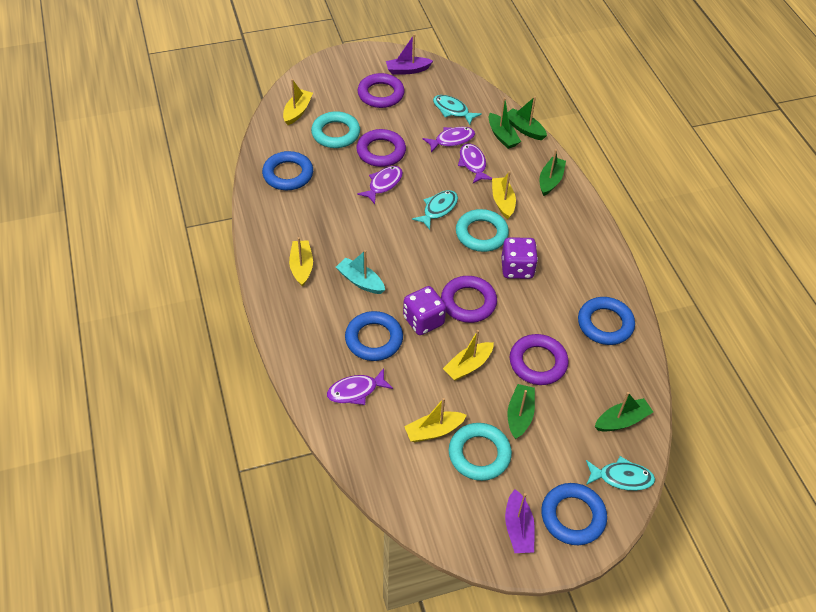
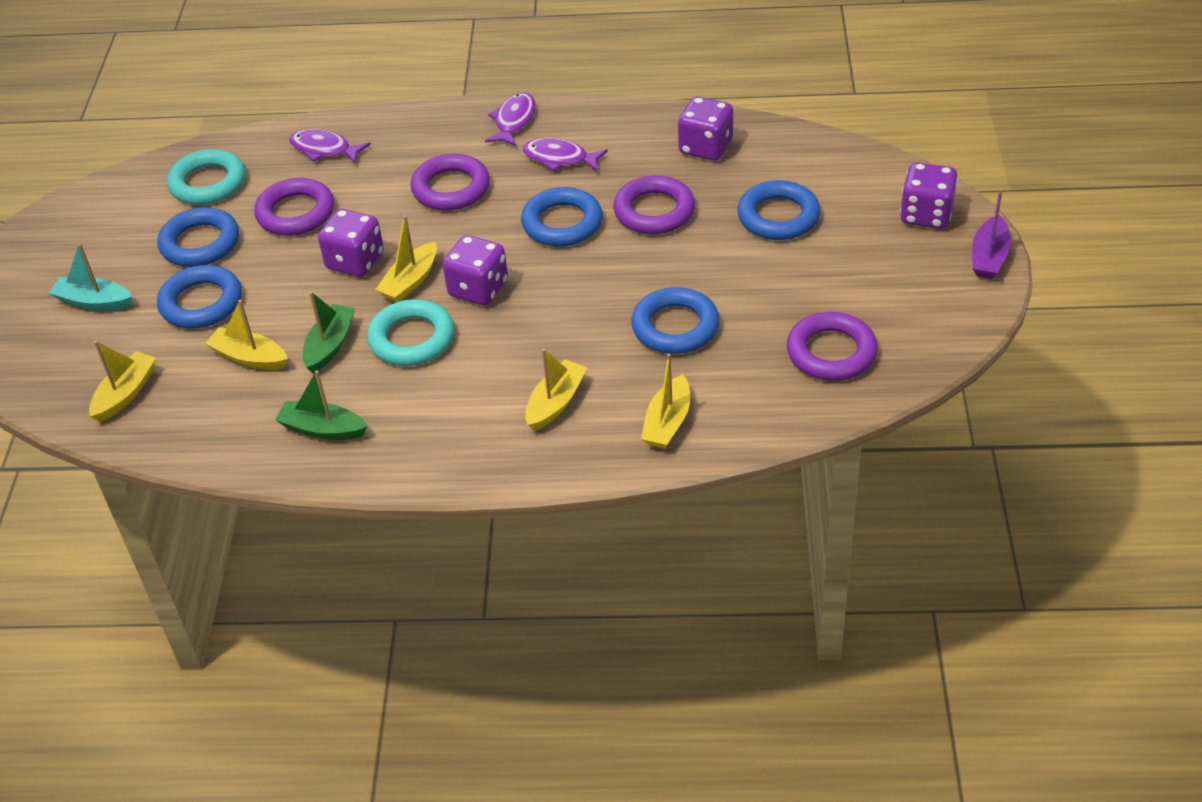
blue ring: 4 -> 5
green boat: 5 -> 2
purple boat: 2 -> 1
purple dice: 2 -> 4
purple fish: 4 -> 3
turquoise fish: 3 -> 0
turquoise ring: 3 -> 2

